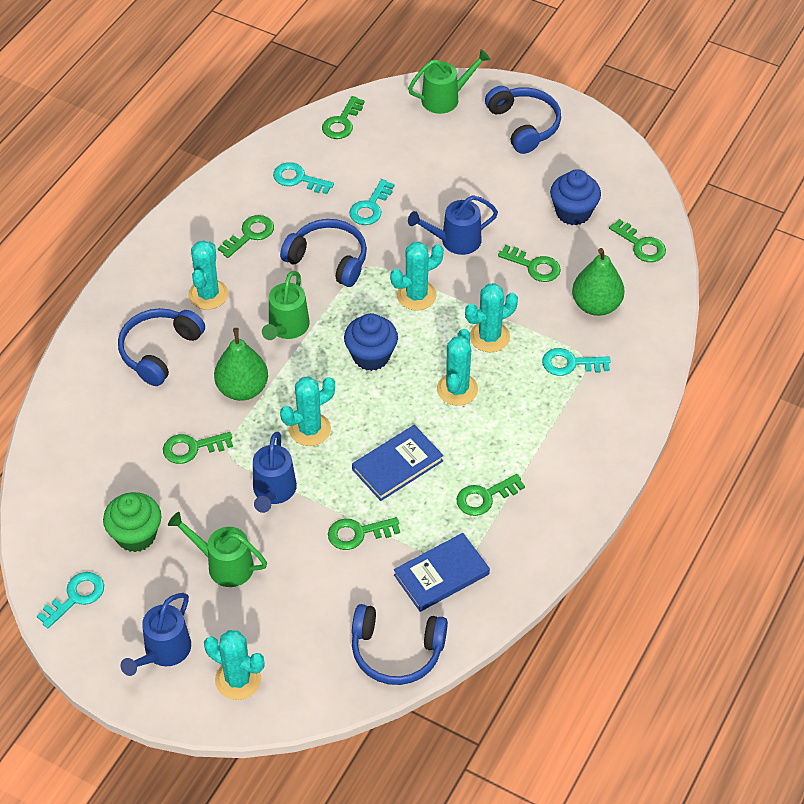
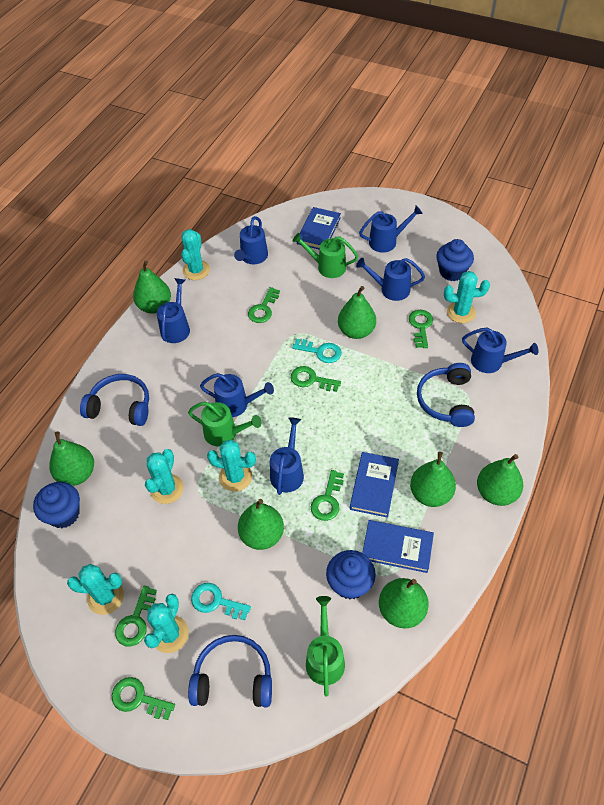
blue book: 2 -> 3
blue cupcake: 2 -> 3
blue headphones: 4 -> 3
blue watering can: 3 -> 7
green cupcake: 1 -> 0
green key: 7 -> 6
green pear: 2 -> 7
turquoise key: 4 -> 2

